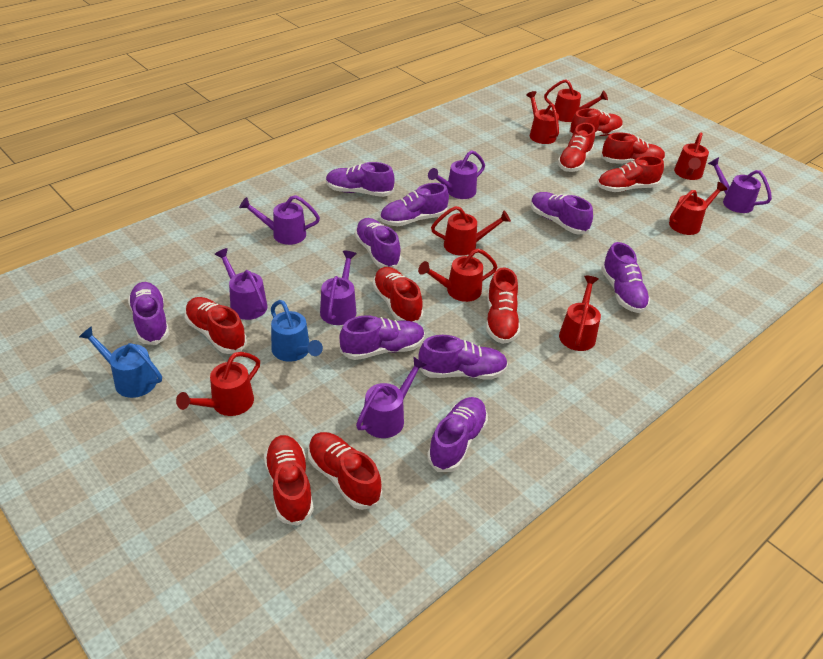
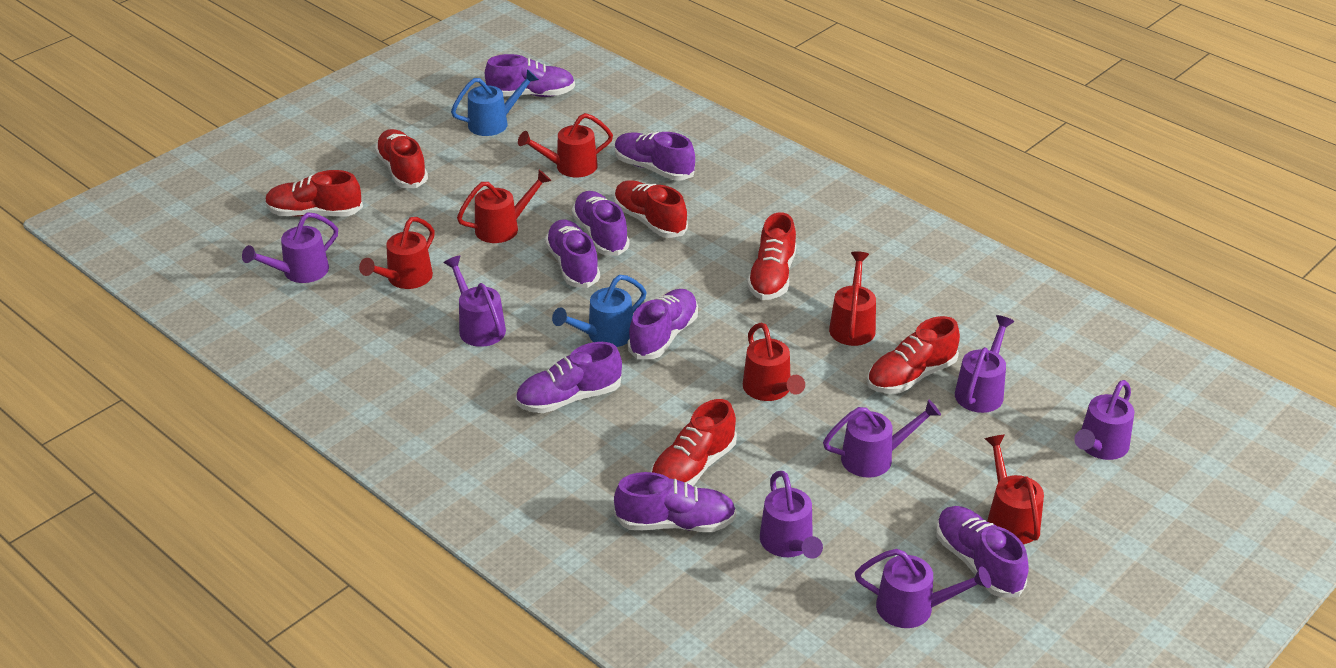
purple shoe: 9 -> 8
purple watering can: 6 -> 7
red shoe: 9 -> 6
red watering can: 8 -> 6

